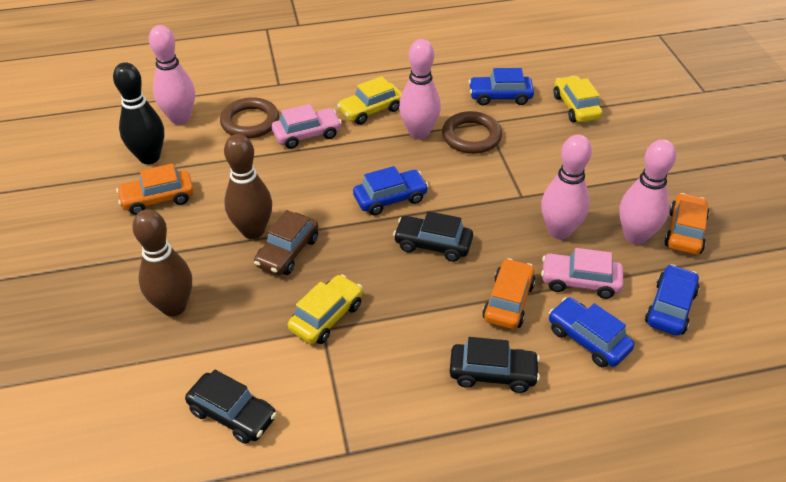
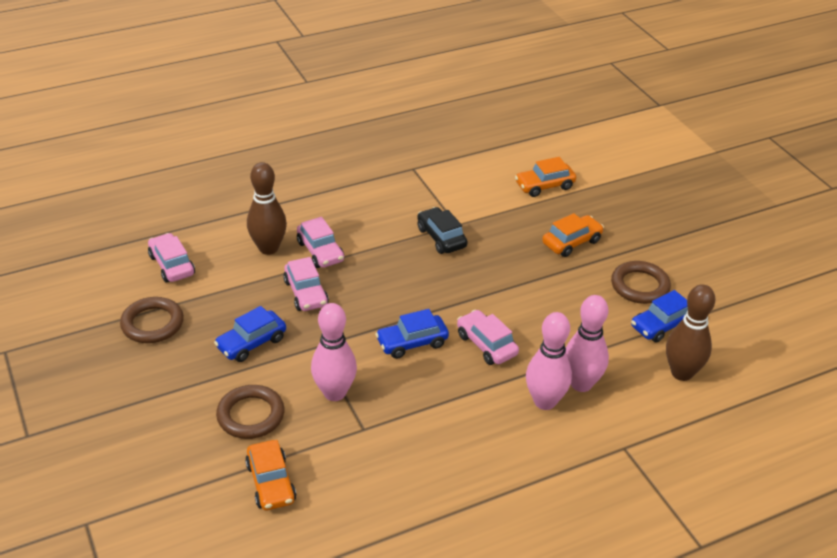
black bowling pin: 1 -> 0
black car: 3 -> 1
blue car: 4 -> 3
brown car: 1 -> 0
brown ring: 2 -> 3
pink bowling pin: 4 -> 3
pink car: 2 -> 4
yellow car: 3 -> 0

